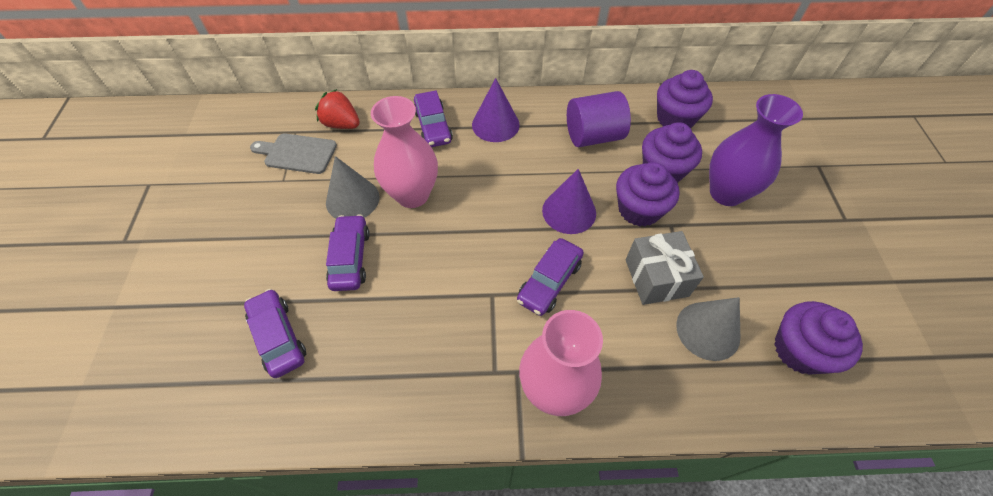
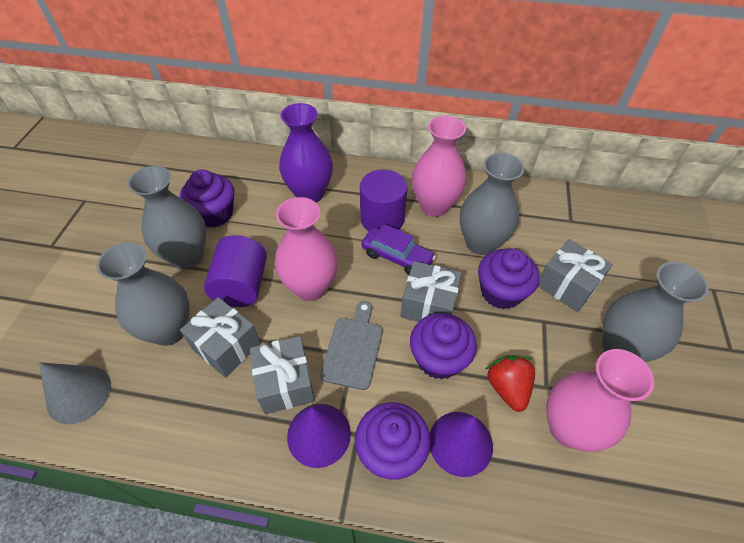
grey cone: 2 -> 1
grey gift: 1 -> 4
grey vase: 0 -> 4
pink vase: 2 -> 3
purple car: 4 -> 1
purple cylinder: 1 -> 2

